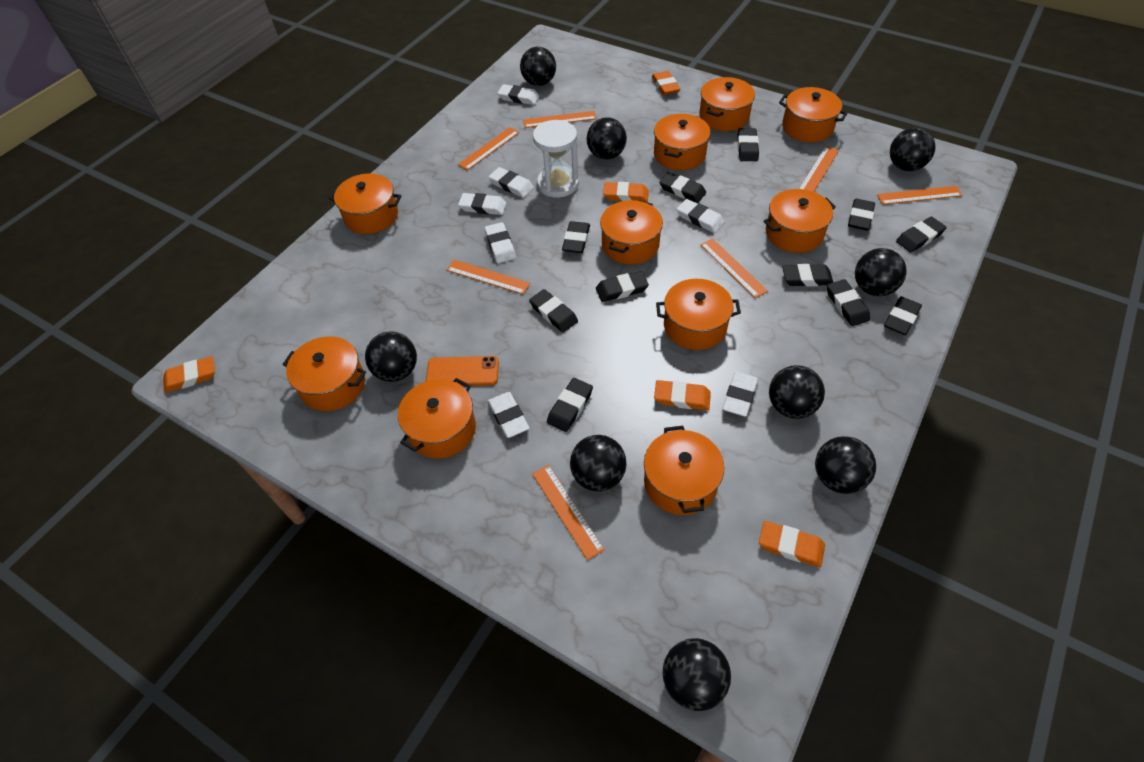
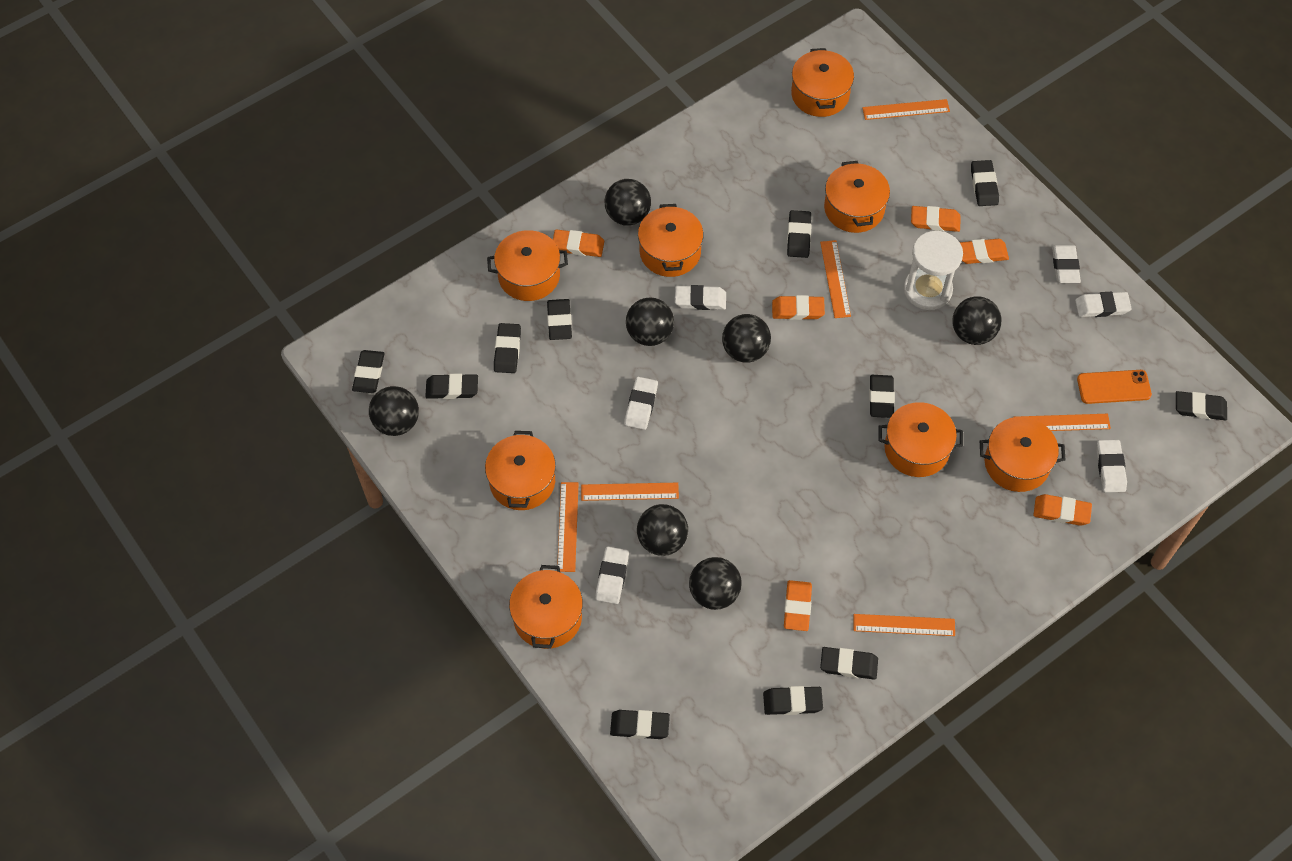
black ball: 9 -> 7
orange eraser: 5 -> 6
orange pot: 10 -> 8
orange ruler: 7 -> 6
white eraser: 7 -> 6

